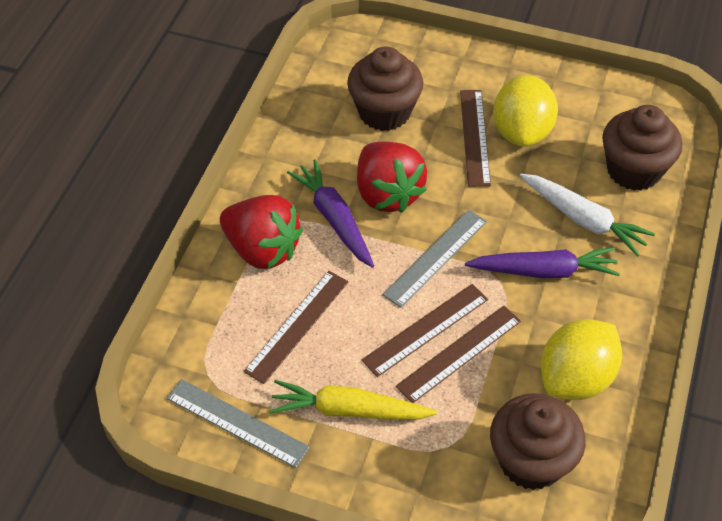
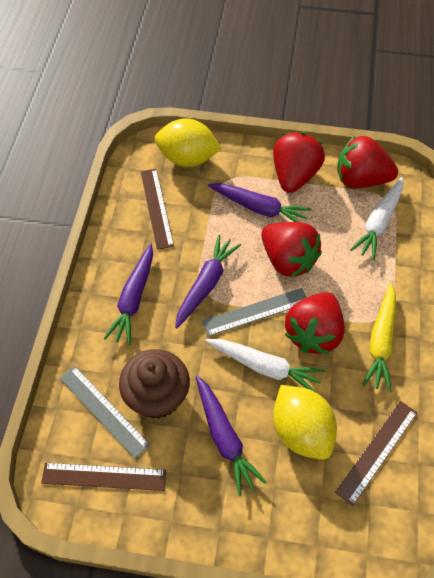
brown cupcake: 3 -> 1
brown ruler: 4 -> 3
purple carrot: 2 -> 4
red strawberry: 2 -> 4
white carrot: 1 -> 2

